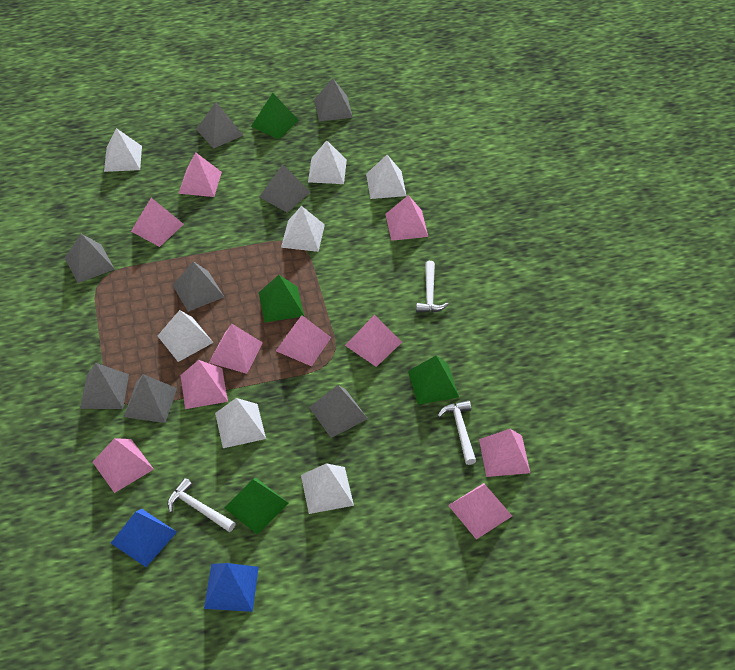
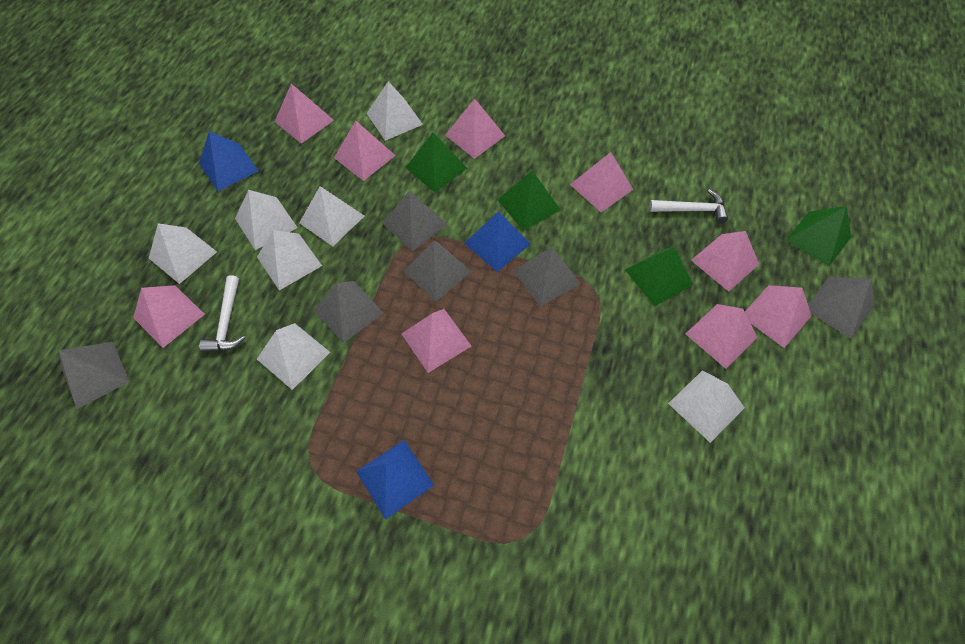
blue pyramid: 2 -> 3
grey pyramid: 8 -> 6
pink pyramid: 10 -> 9
white hammer: 3 -> 2

